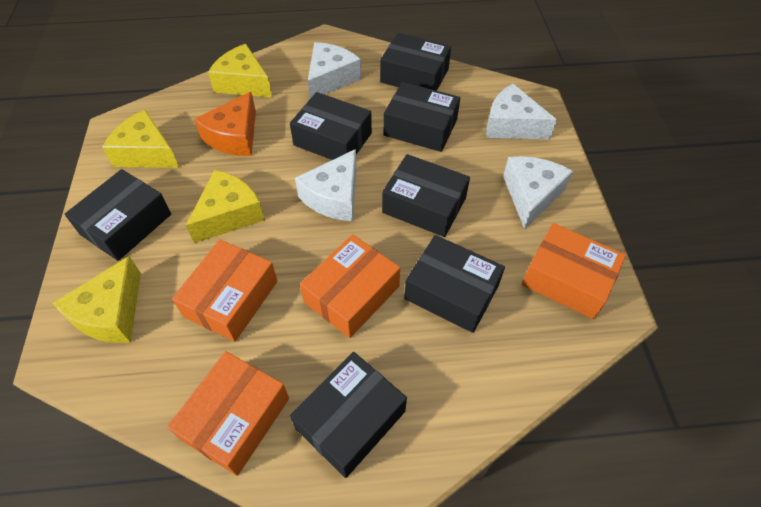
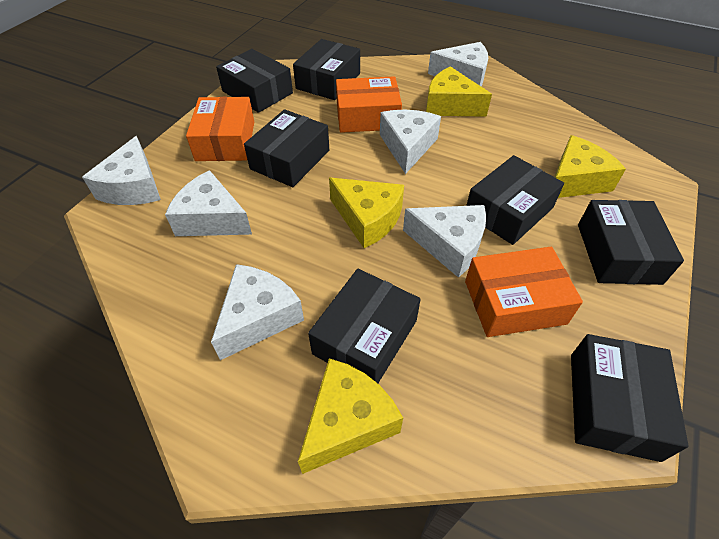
orange box: 4 -> 3
orange cheese: 1 -> 0
white cheese: 4 -> 6

